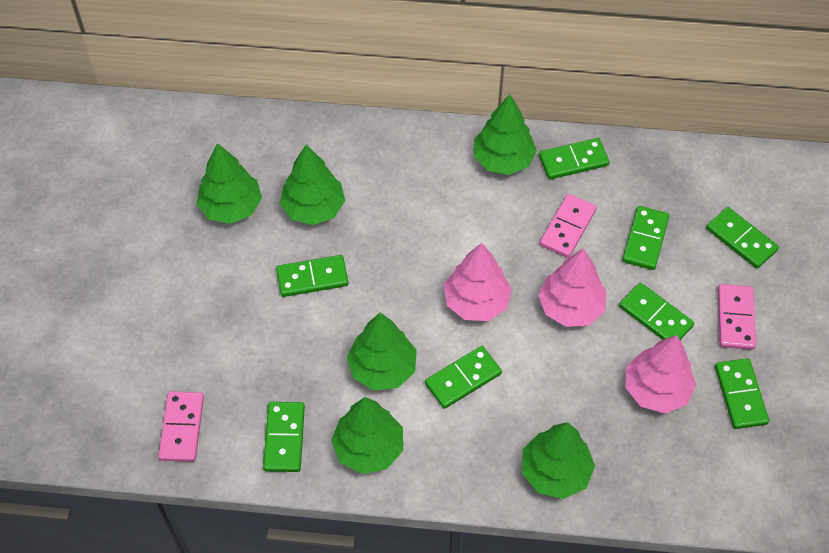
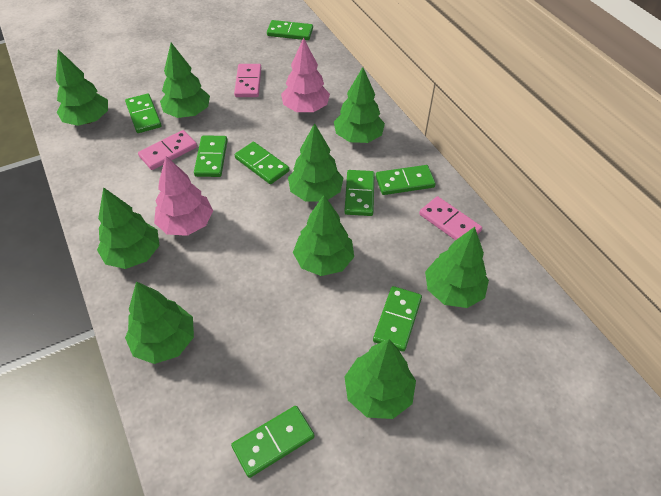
green tree: 6 -> 9
pink tree: 3 -> 2

